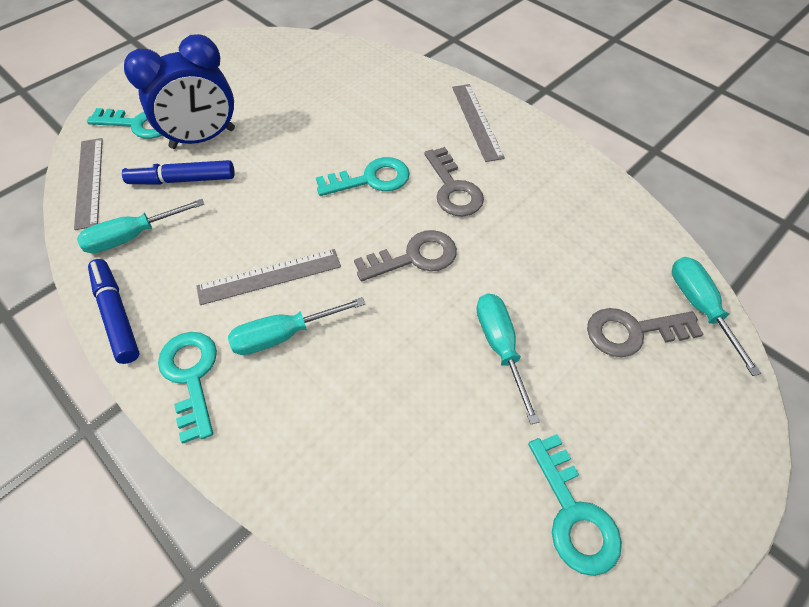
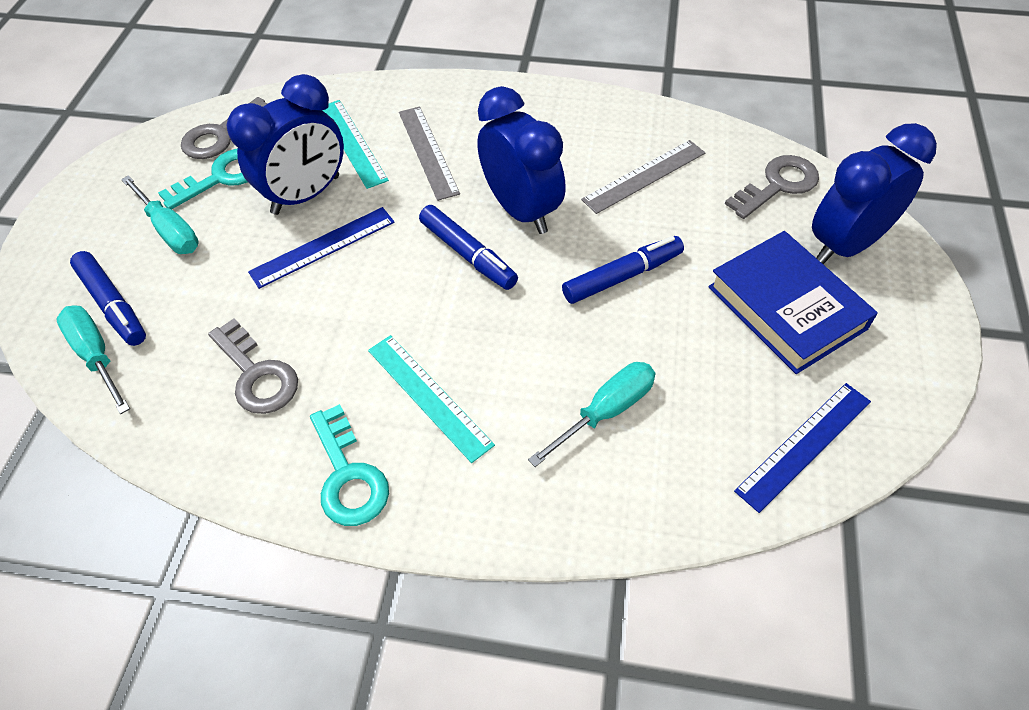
blue book: 0 -> 1
blue clock: 1 -> 3
blue marker: 2 -> 3
blue ruler: 0 -> 2
grey ruler: 3 -> 2
turquoise key: 4 -> 2
turquoise ruler: 0 -> 2
turquoise screwdriver: 4 -> 3

